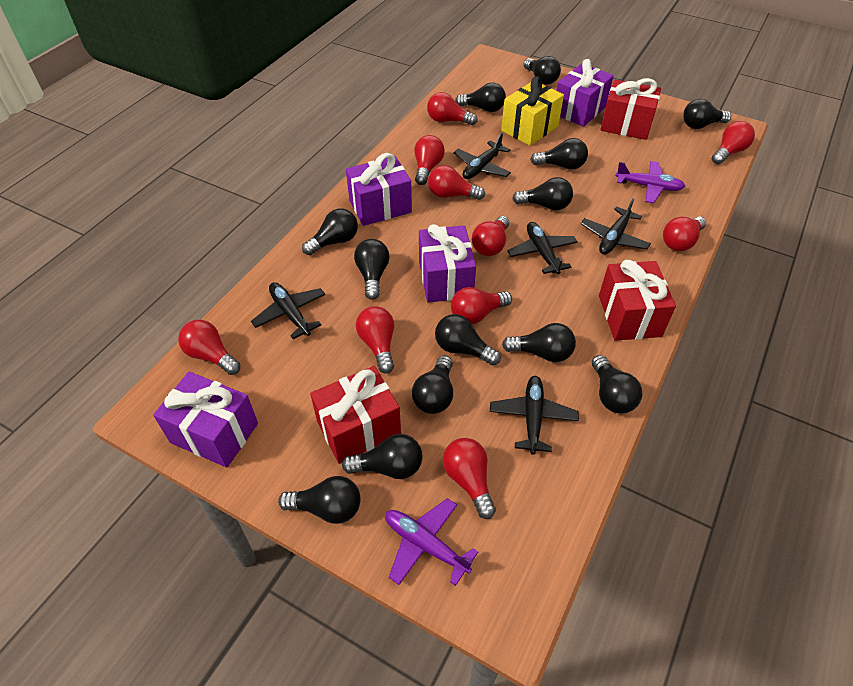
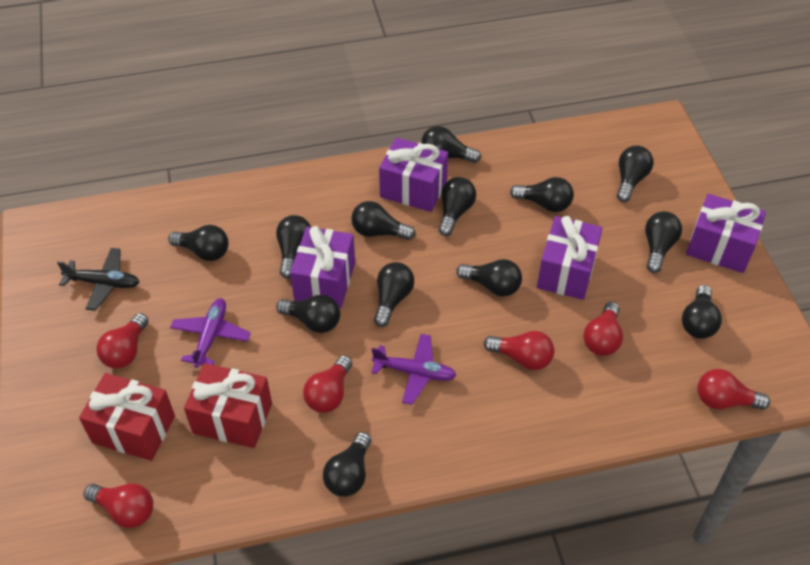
black plane: 5 -> 1
red gift: 3 -> 2
red light bulb: 10 -> 6
yellow gift: 1 -> 0

